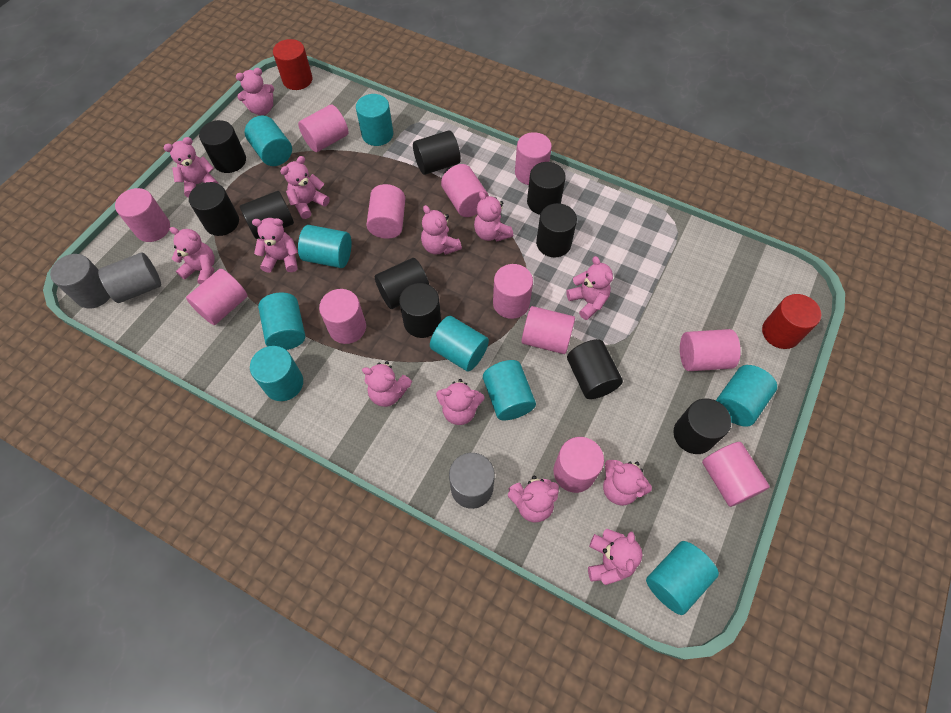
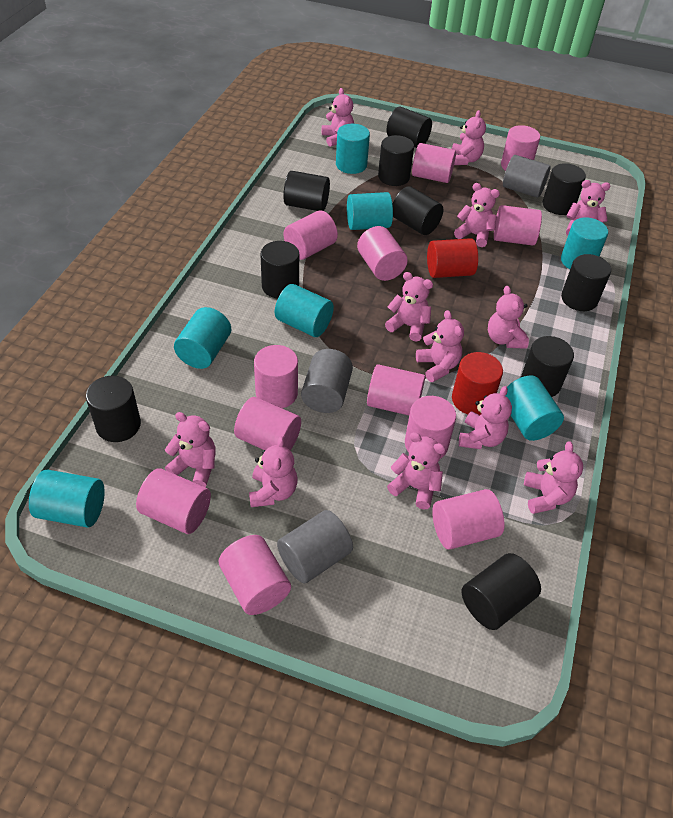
pink teddy bear: 13 -> 12
turquoise cylinder: 9 -> 7

